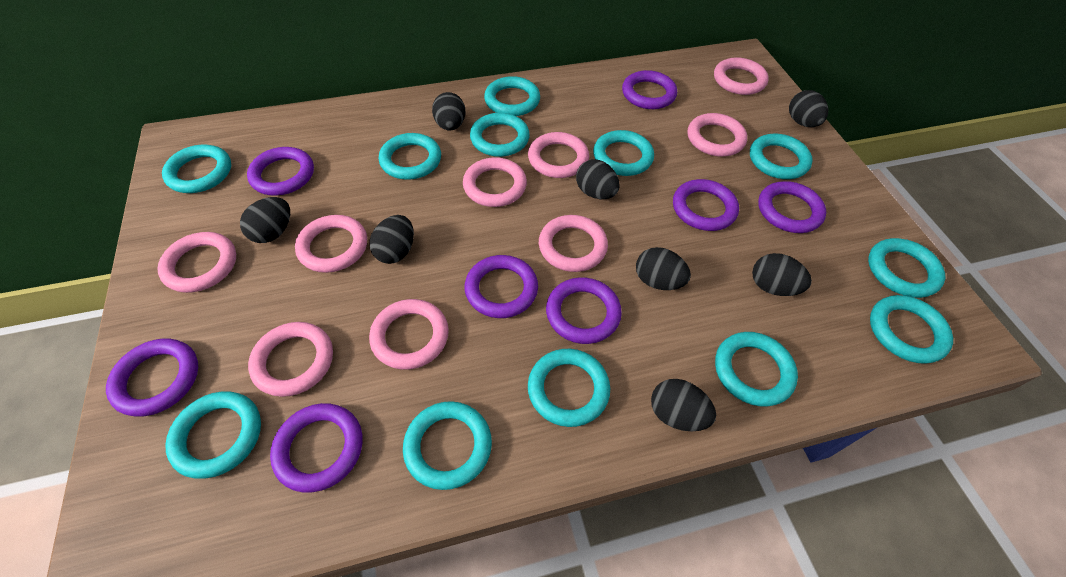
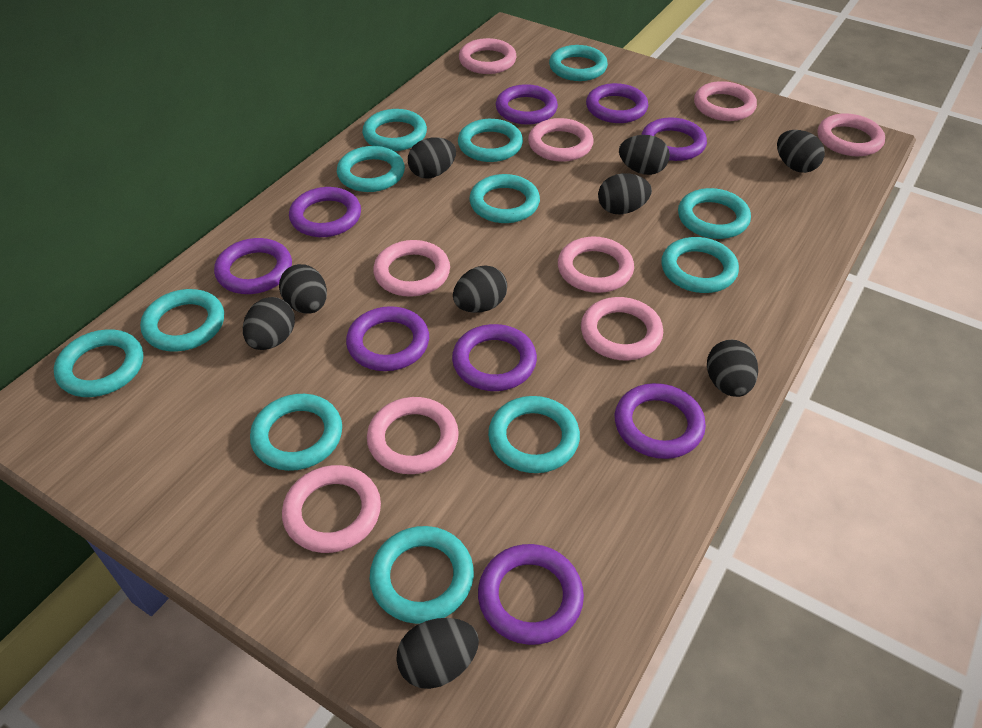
black egg: 8 -> 9
purple ring: 8 -> 9

